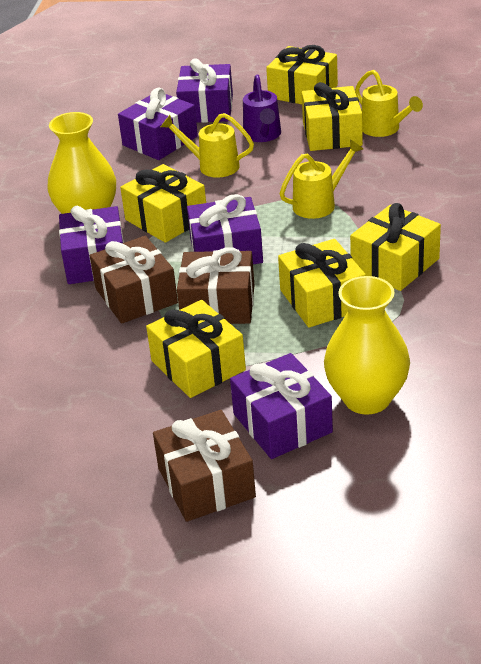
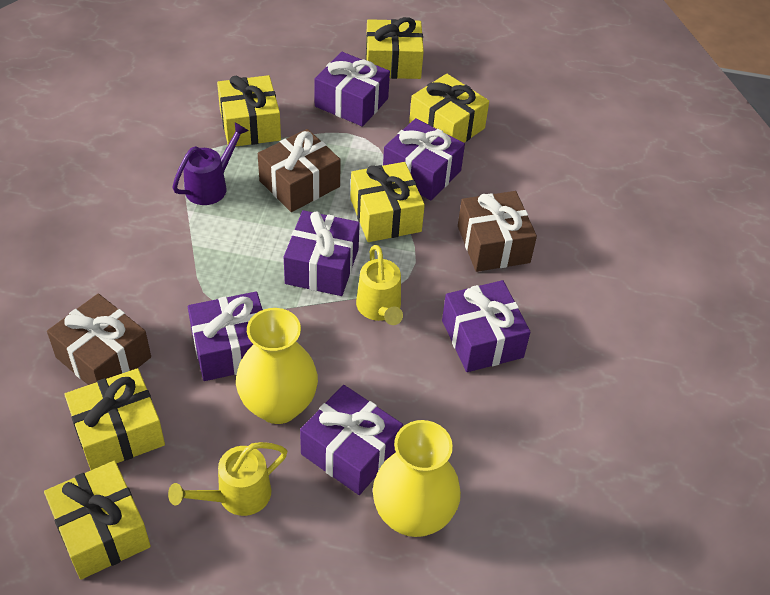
purple gift: 5 -> 6
yellow watering can: 3 -> 2

